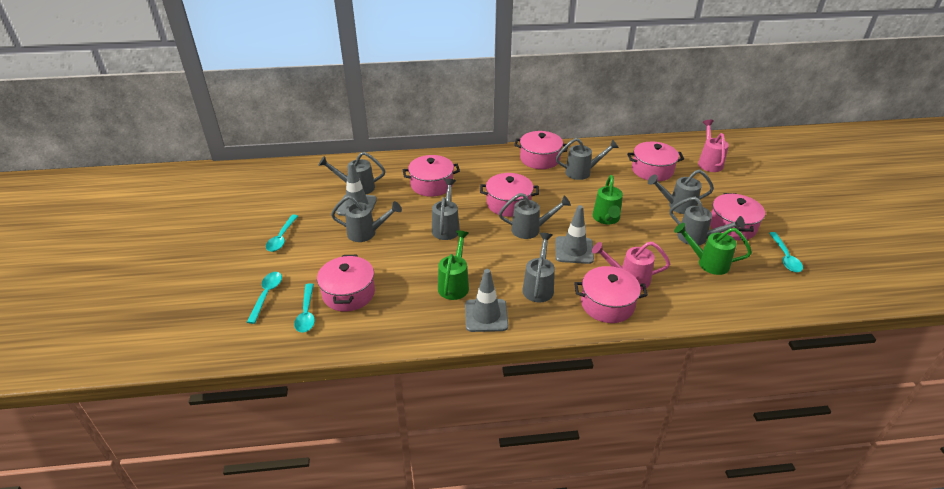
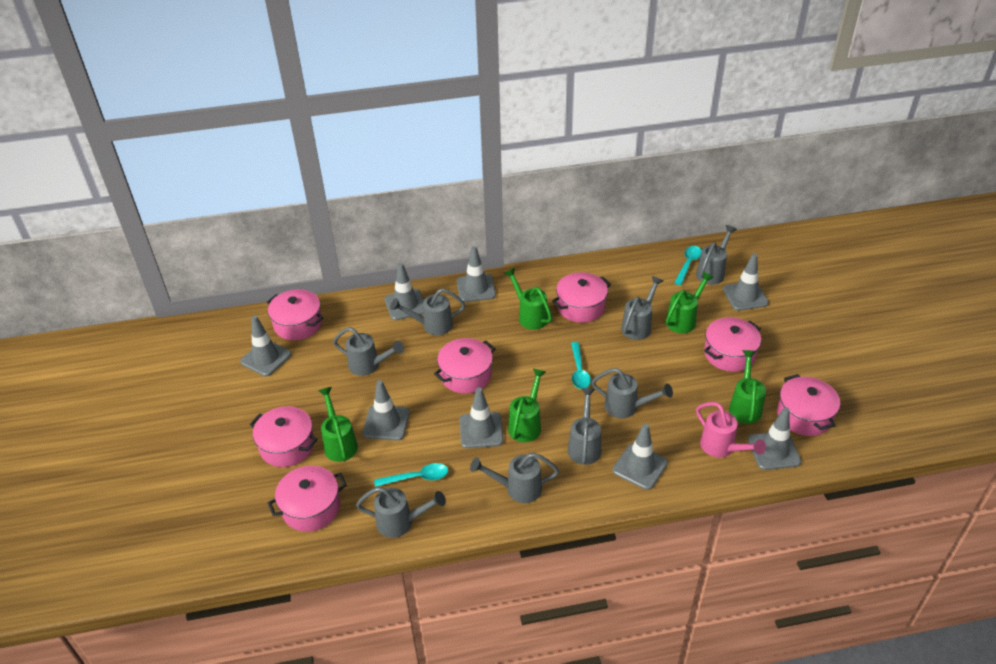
green watering can: 3 -> 5
grey traffic cone: 3 -> 8
pink watering can: 2 -> 1
turquoise spoon: 4 -> 3

